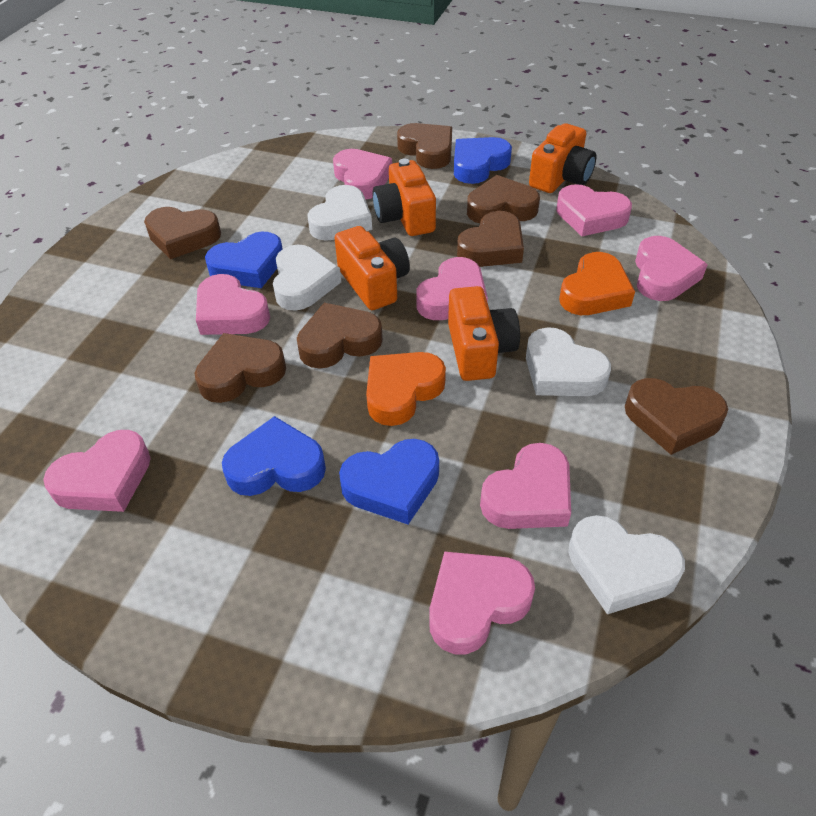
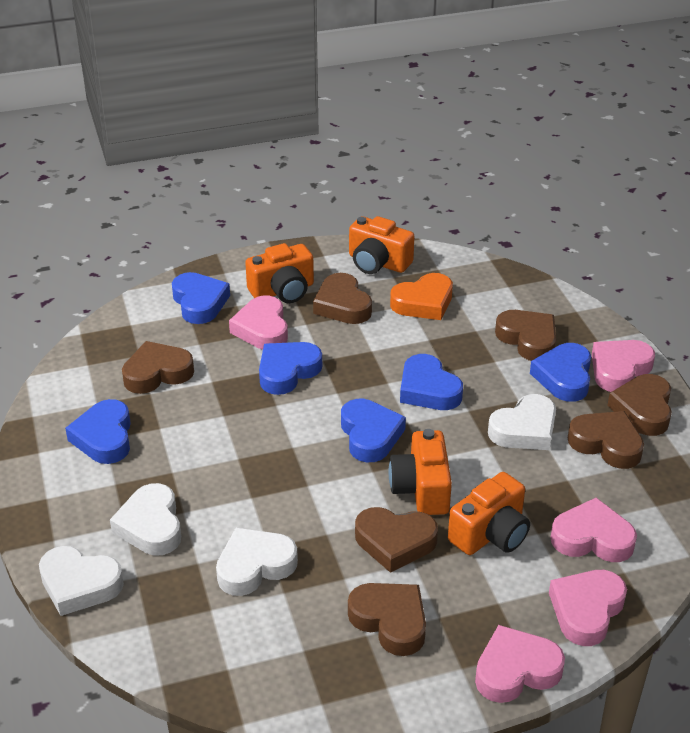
blue heart: 4 -> 6
orange heart: 2 -> 1
pink heart: 8 -> 5

